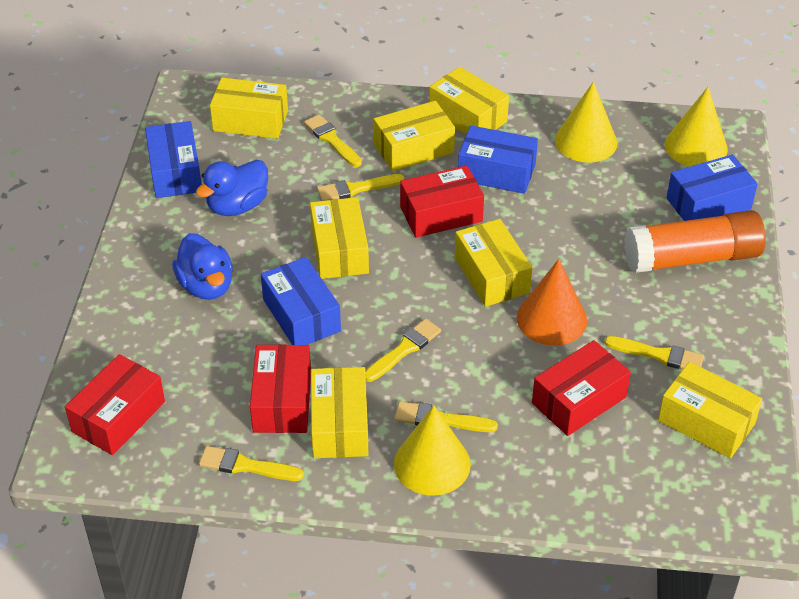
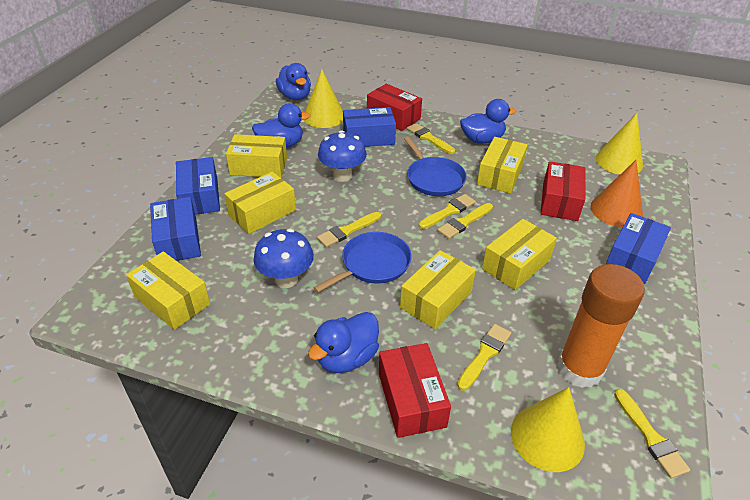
blue duck: 2 -> 4
blue mushroom: 0 -> 2
blue pan: 0 -> 2
red box: 4 -> 3
yellow box: 7 -> 6

